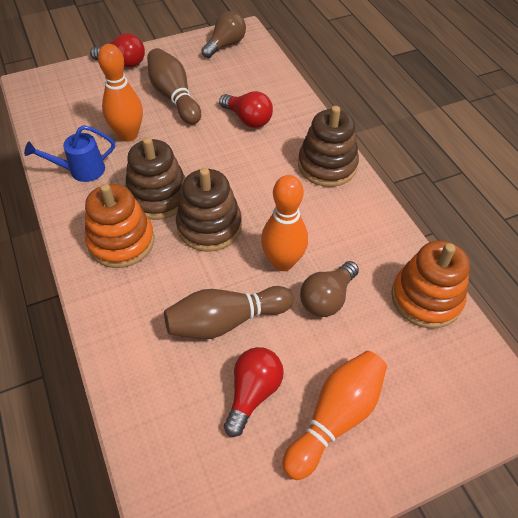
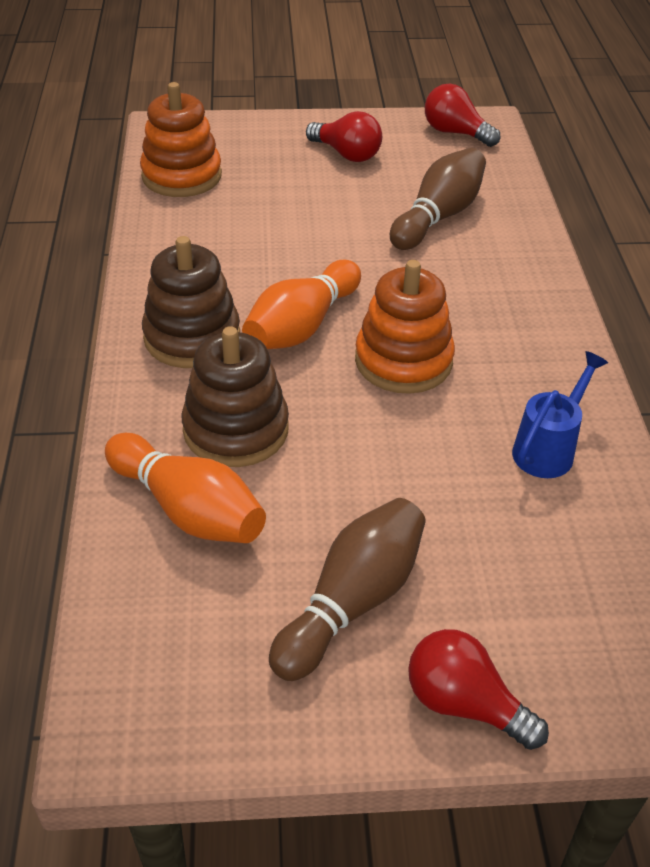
brown light bulb: 2 -> 0
brown stacking toy: 3 -> 2
orange bowling pin: 3 -> 2

